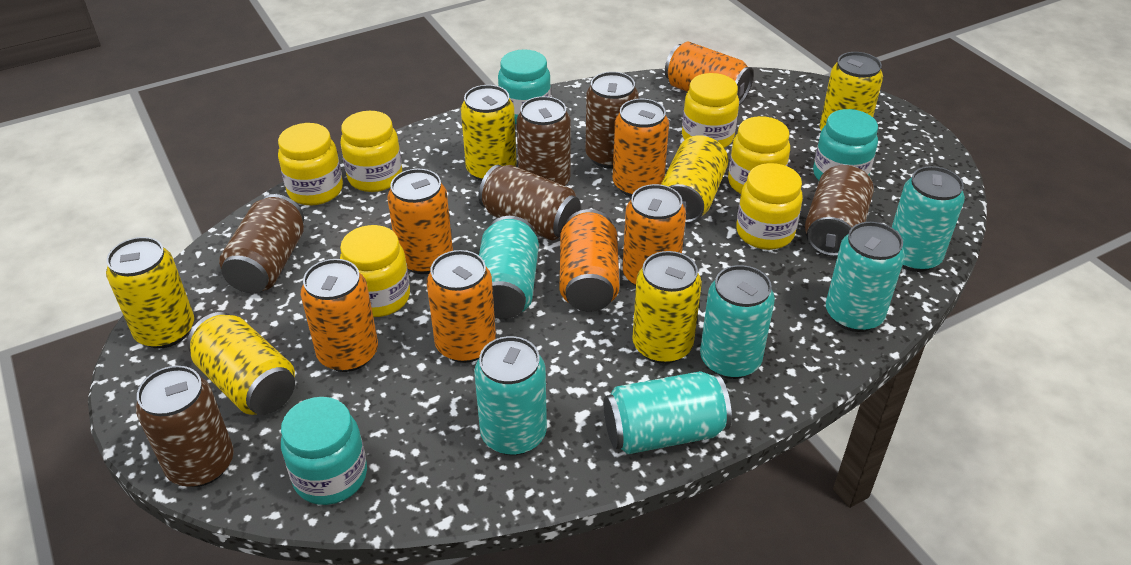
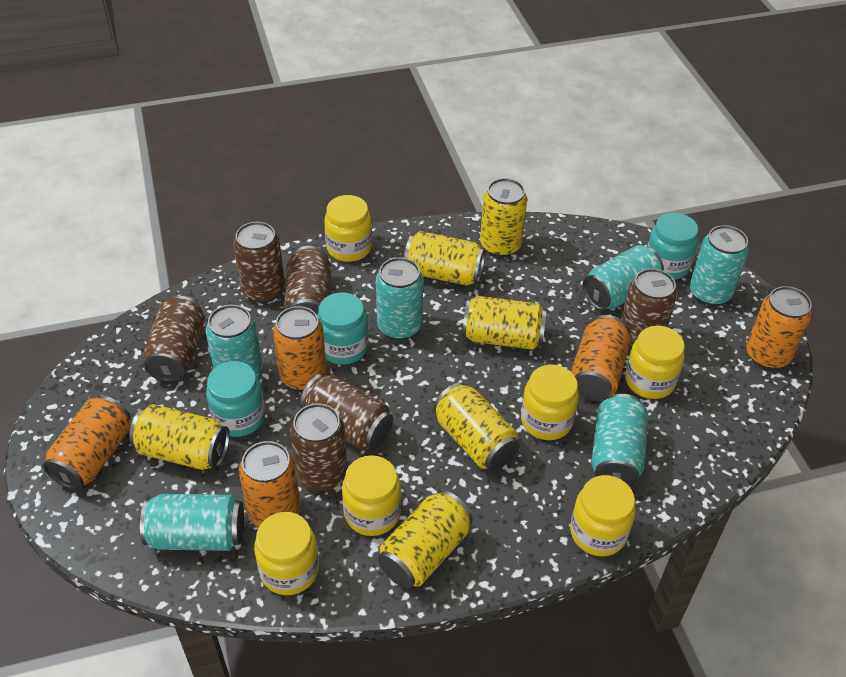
orange can: 7 -> 5

